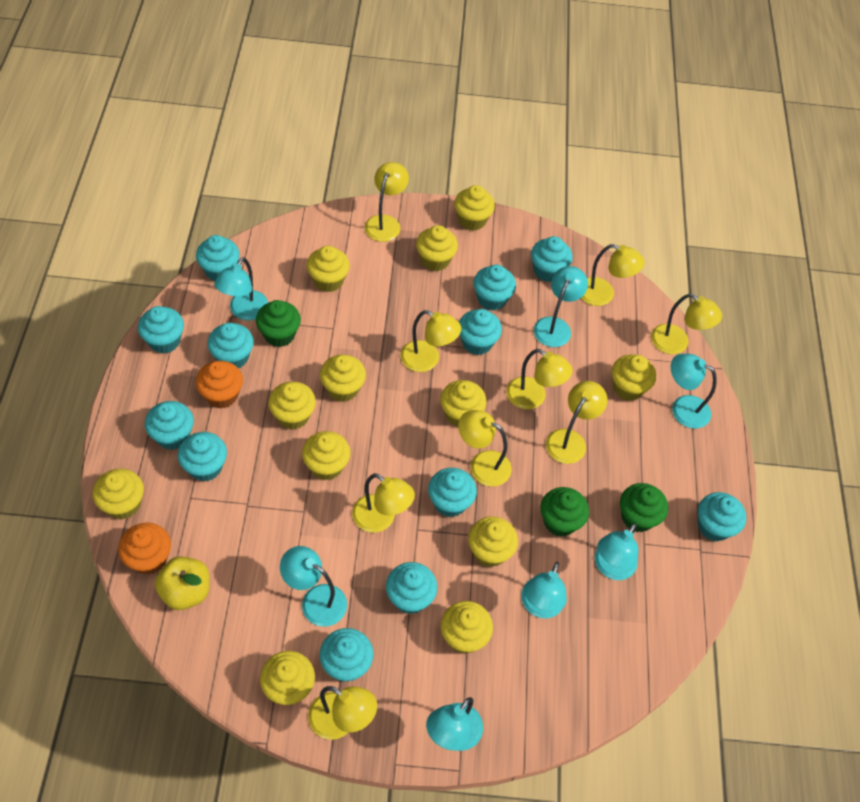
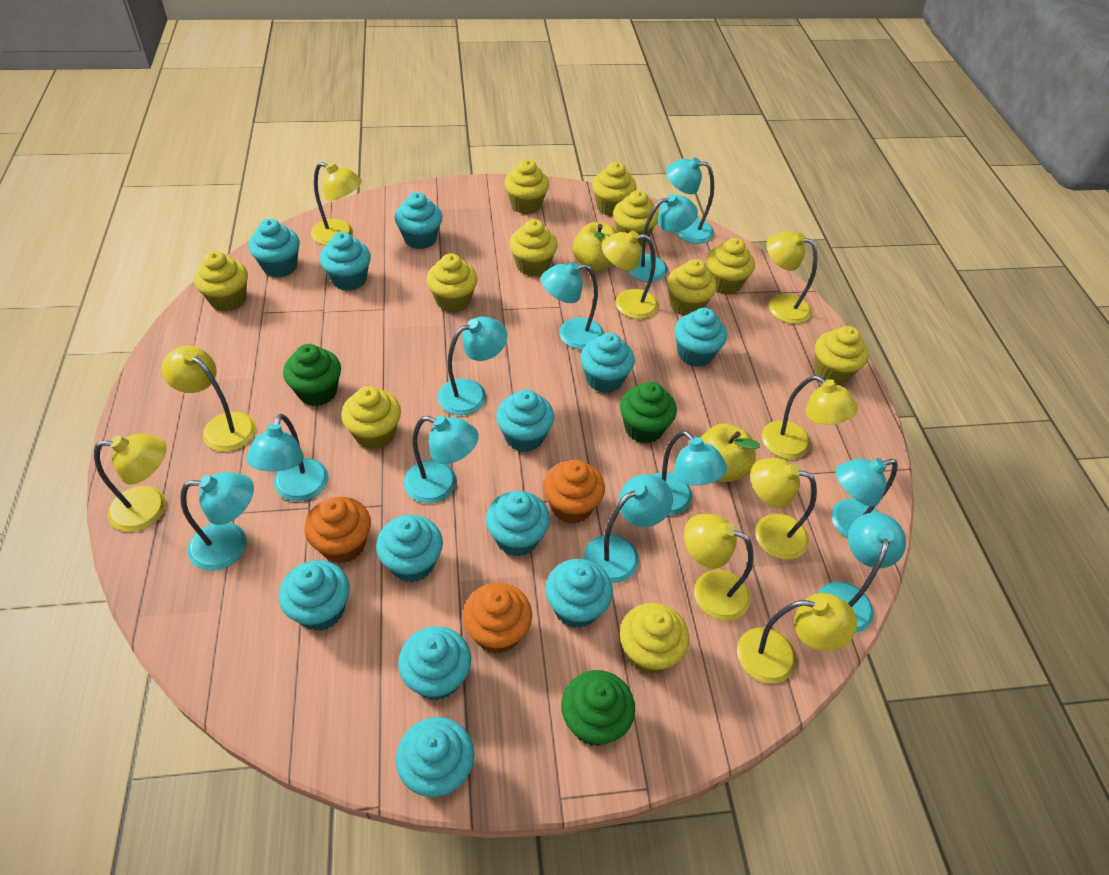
orange cupcake: 2 -> 3
turquoise lamp: 7 -> 11
yellow apple: 1 -> 2
yellow cupcake: 12 -> 11

